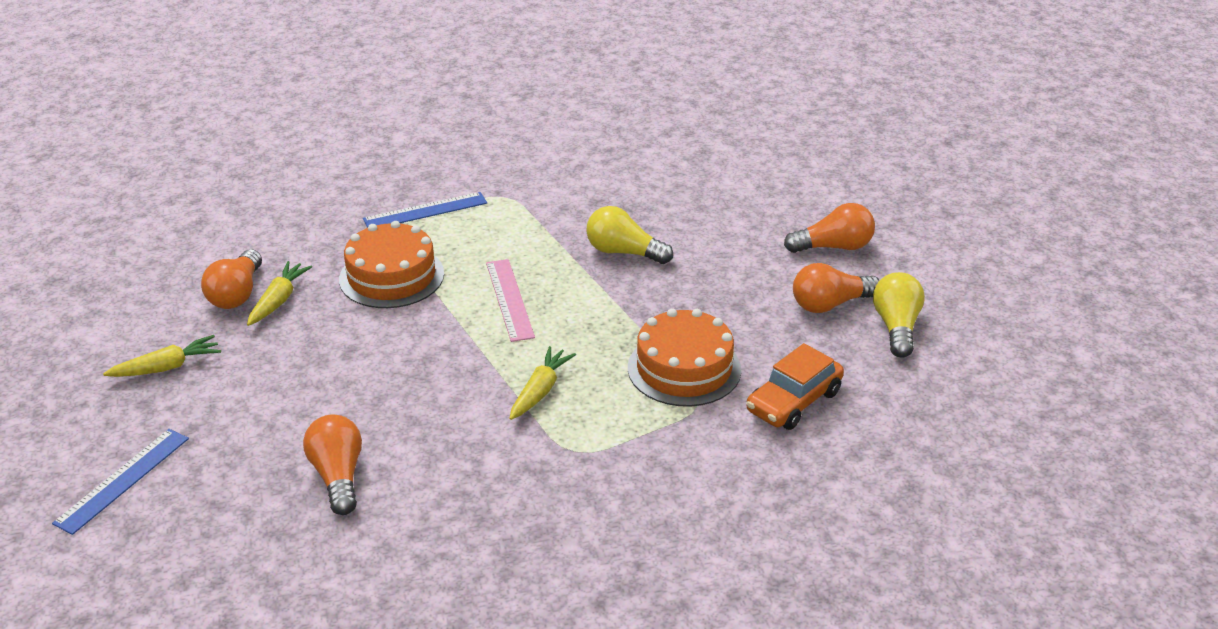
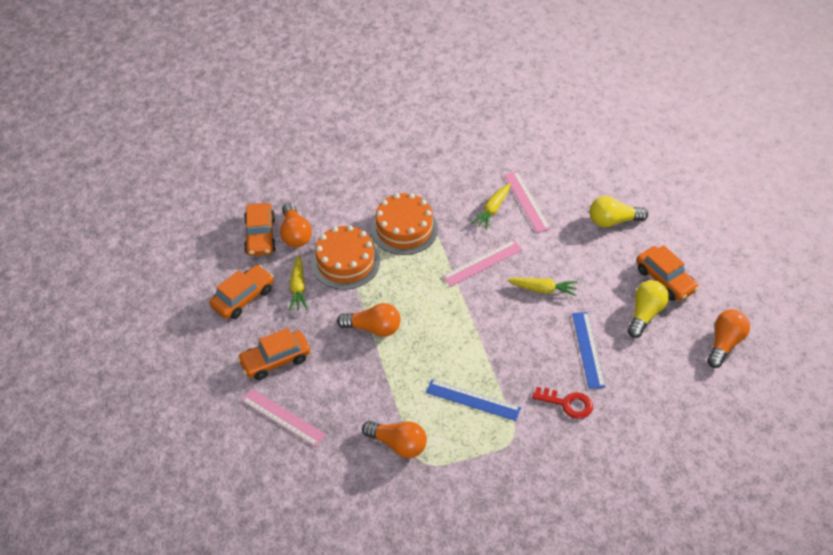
orange car: 1 -> 4
pink ruler: 1 -> 3
red key: 0 -> 1

